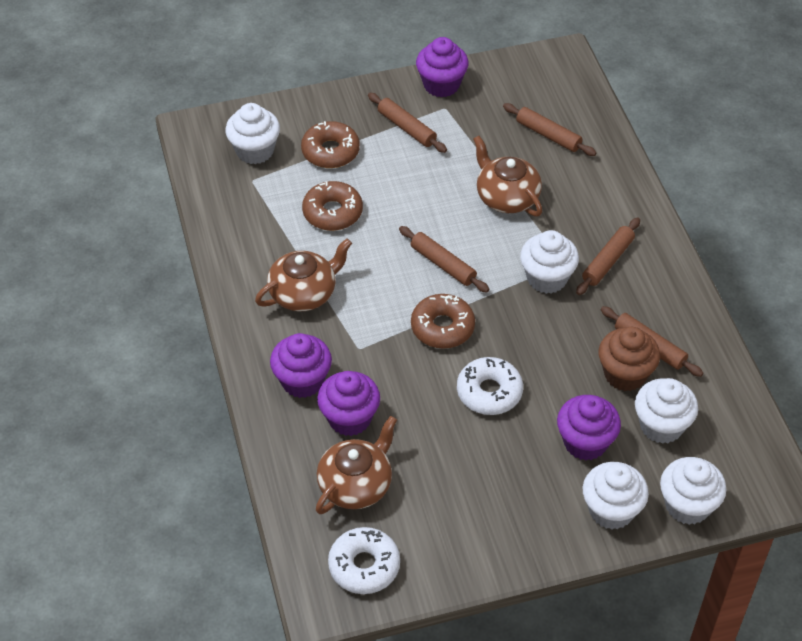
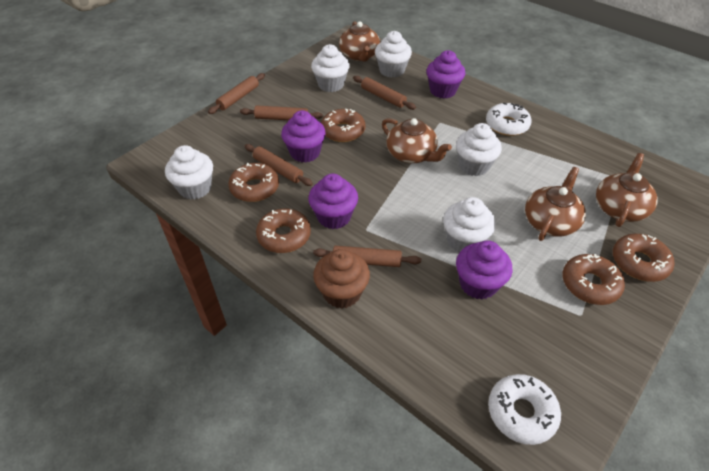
brown donut: 3 -> 5
brown teapot: 3 -> 4

